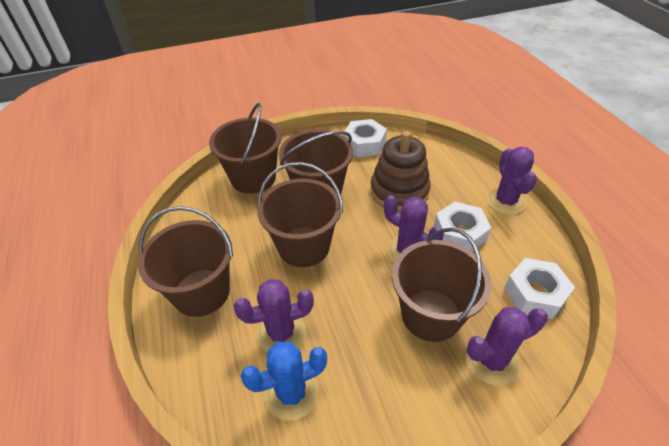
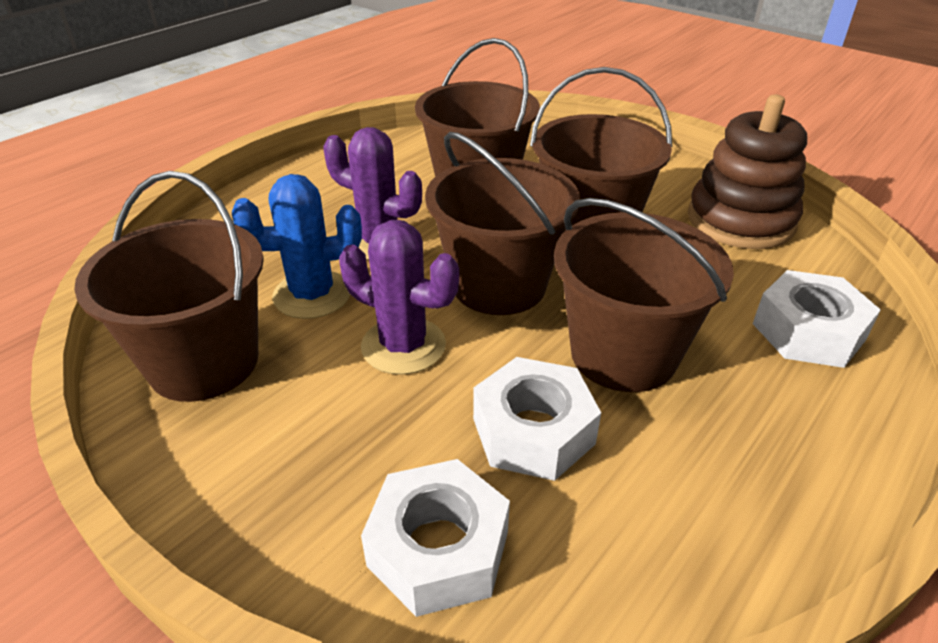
purple cactus: 4 -> 2

